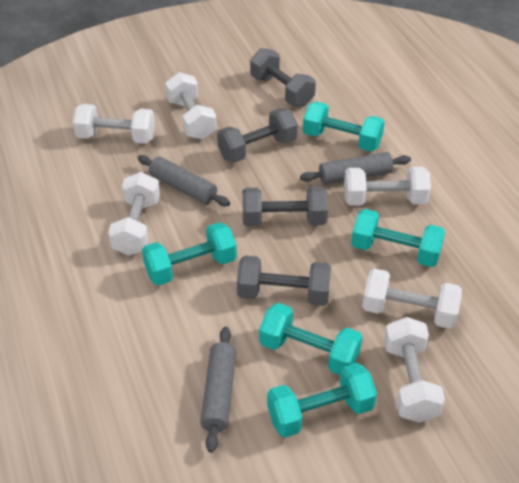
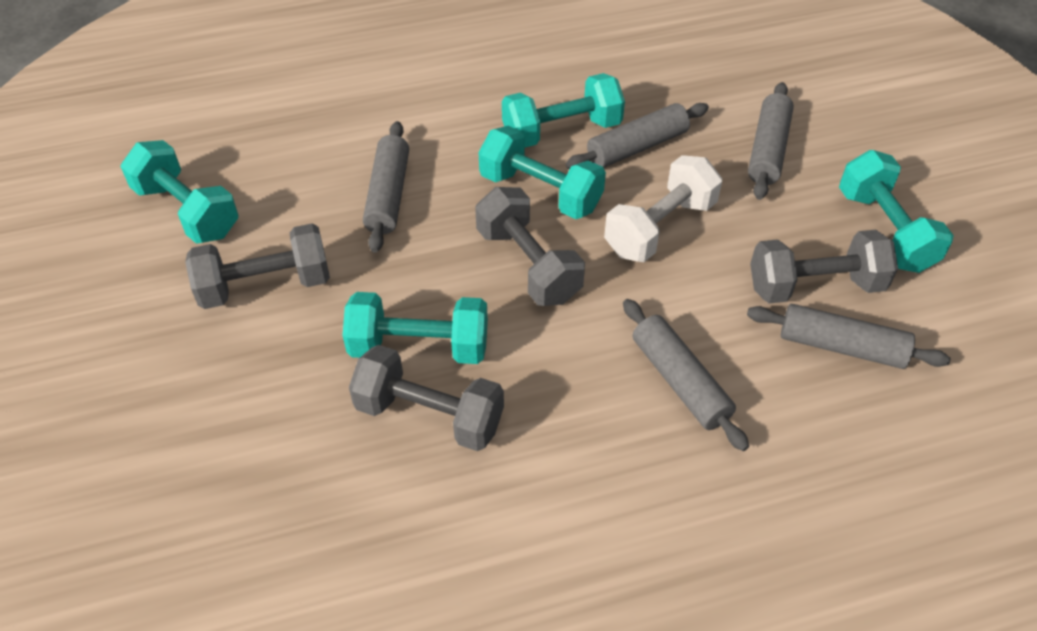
grey rolling pin: 3 -> 5
white dumbbell: 6 -> 1

